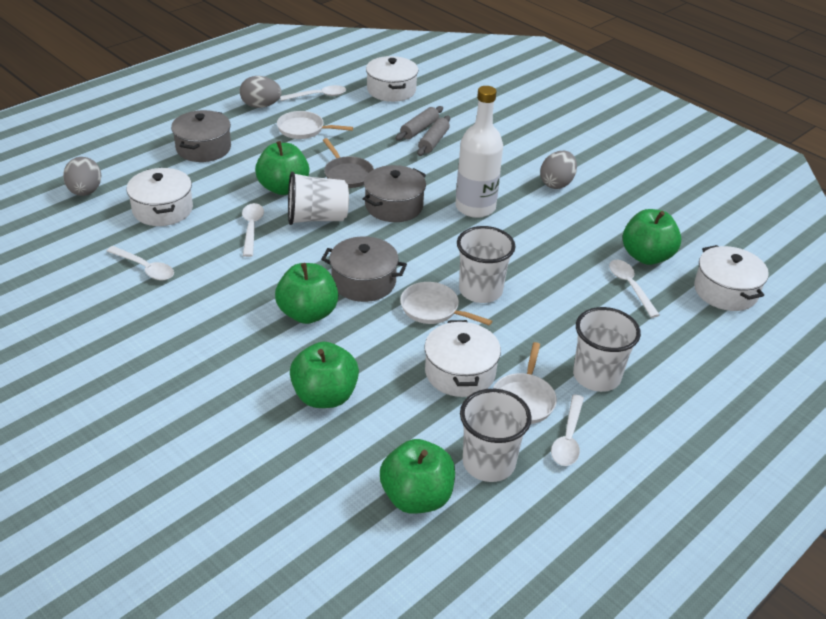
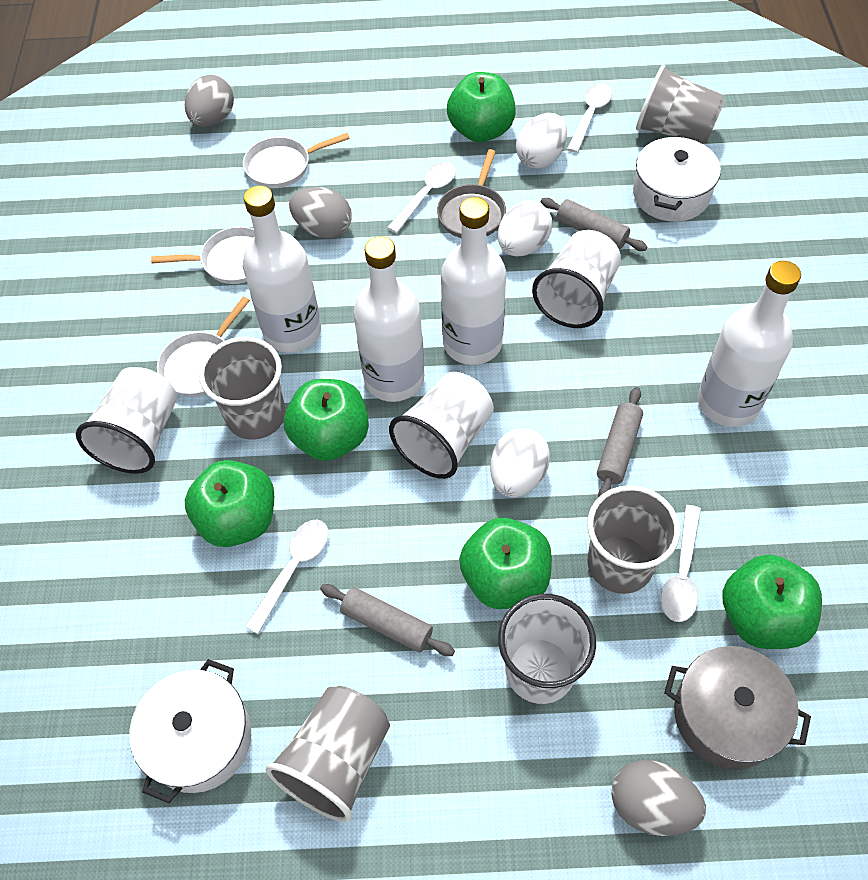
grey cup: 0 -> 4
grey pot: 3 -> 1
grey rolling pin: 2 -> 3
white bottle: 1 -> 4
white egg: 0 -> 3
white pot: 4 -> 2
white spoon: 5 -> 4

